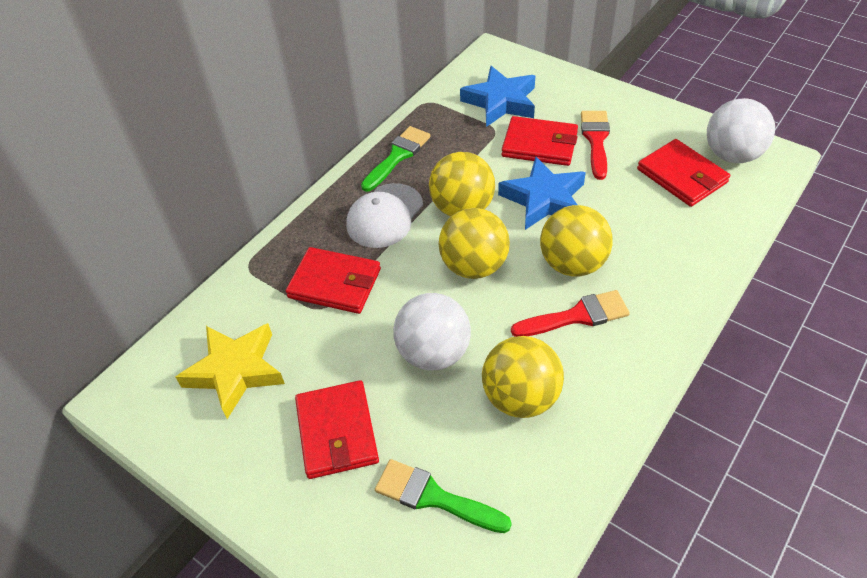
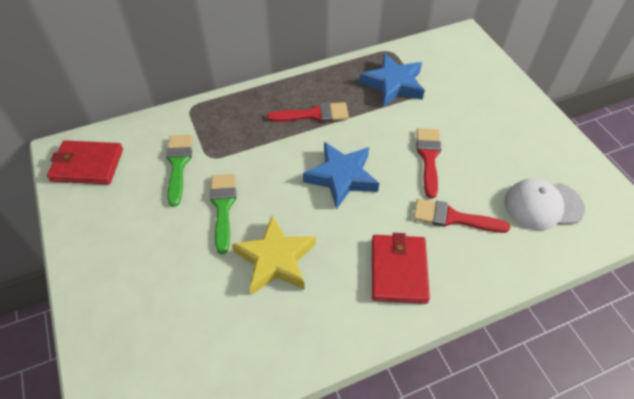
red brush: 2 -> 3
red wallet: 4 -> 2
white ball: 2 -> 0
yellow ball: 4 -> 0

